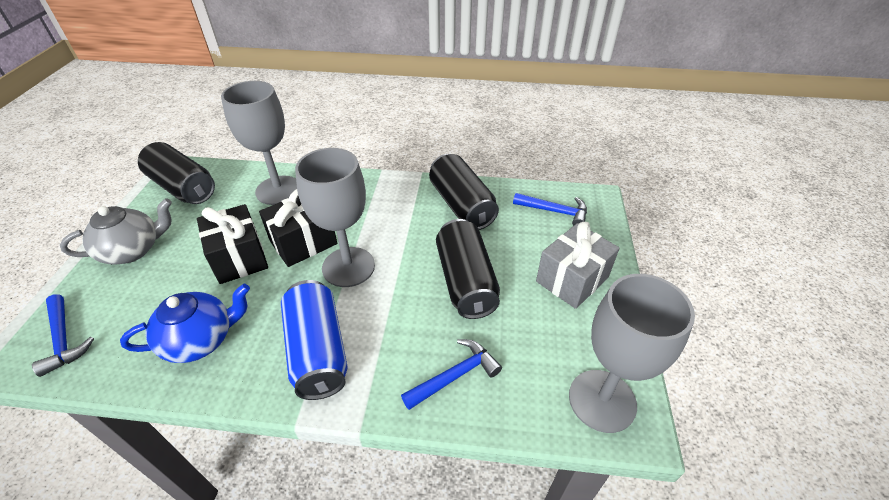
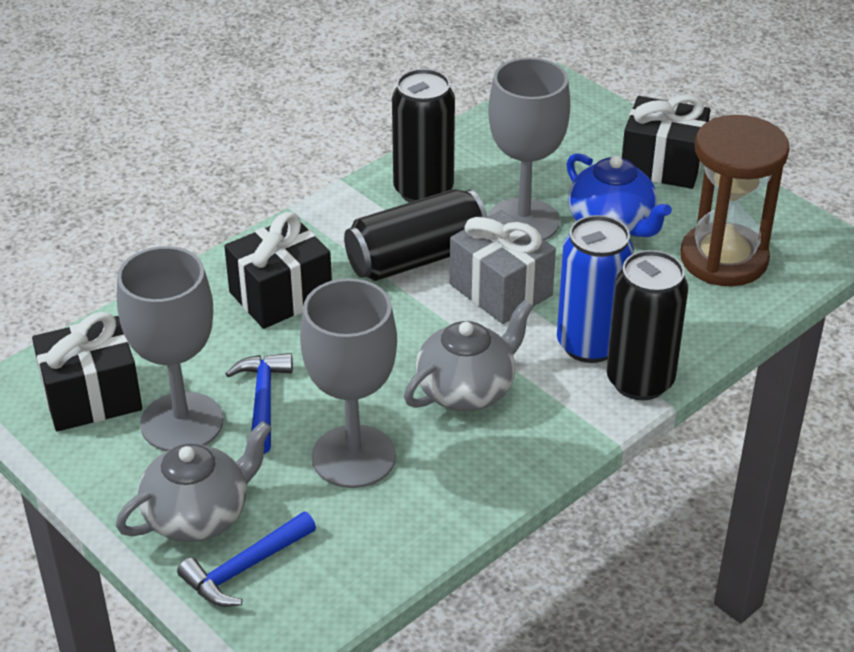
black gift: 2 -> 3
blue hammer: 3 -> 2
brown hourglass: 0 -> 1
grey teapot: 1 -> 2

